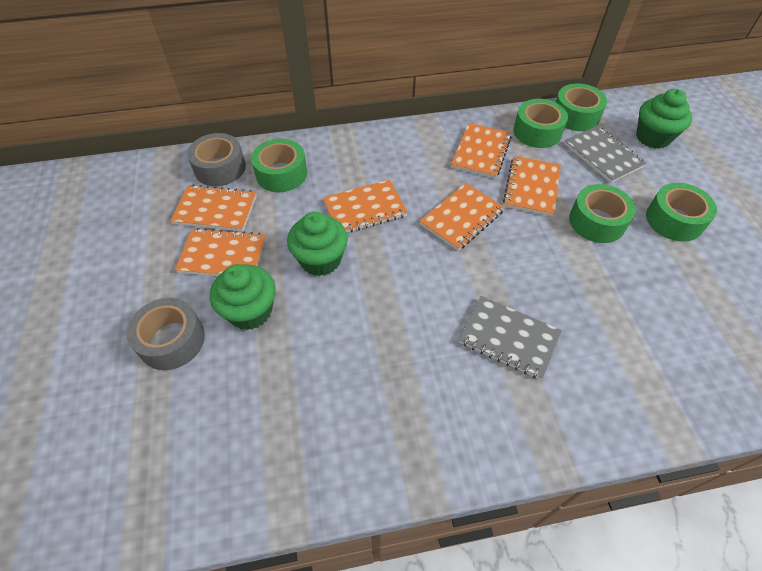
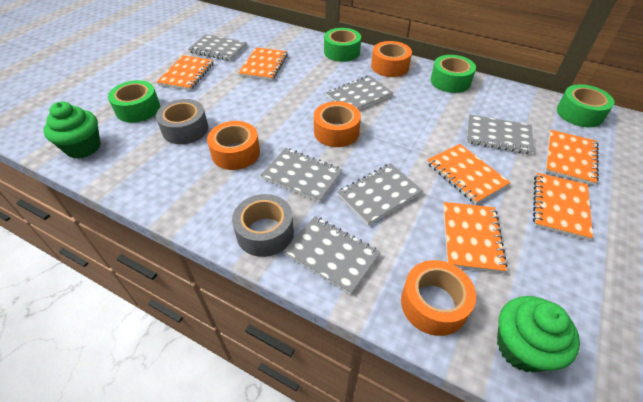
green cupcake: 3 -> 2
green tape: 5 -> 4
grey notebook: 2 -> 6
orange tape: 0 -> 4

